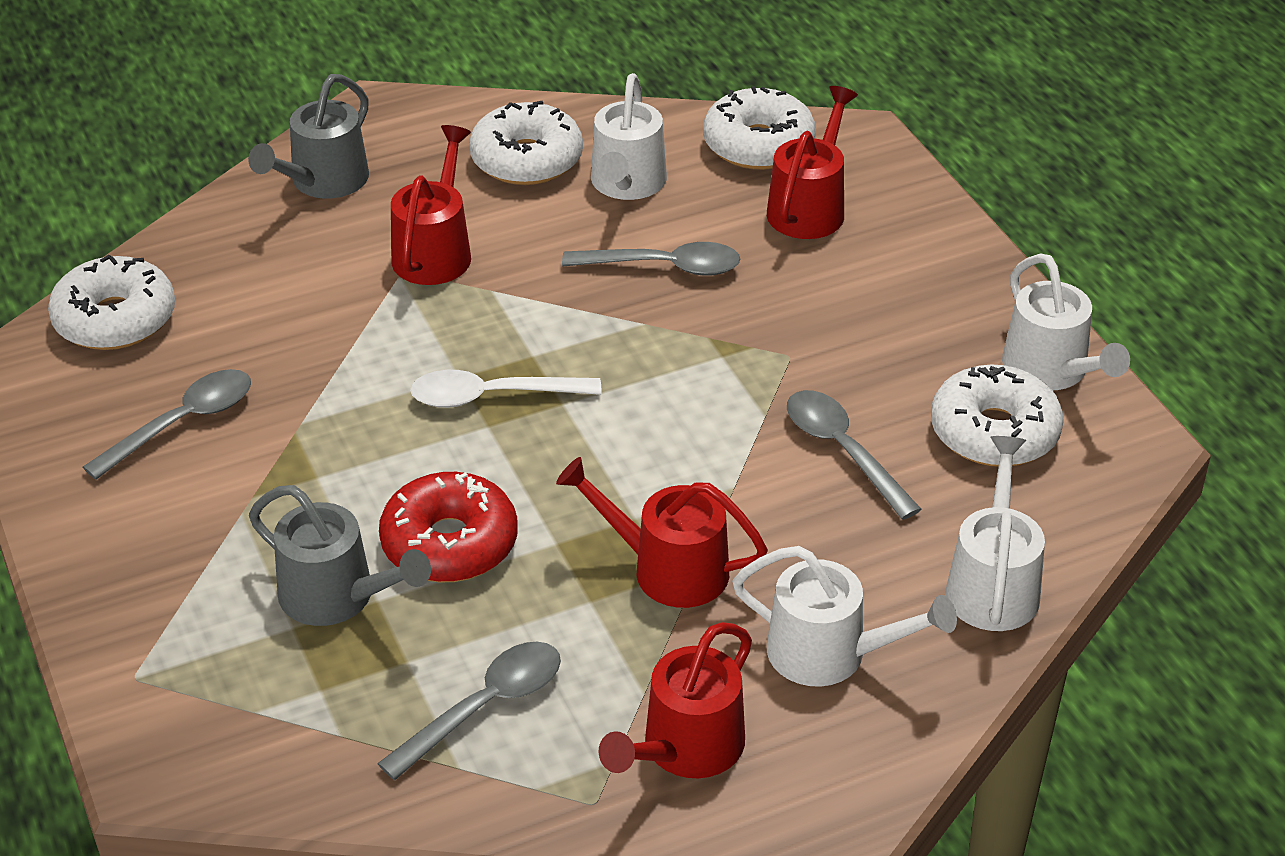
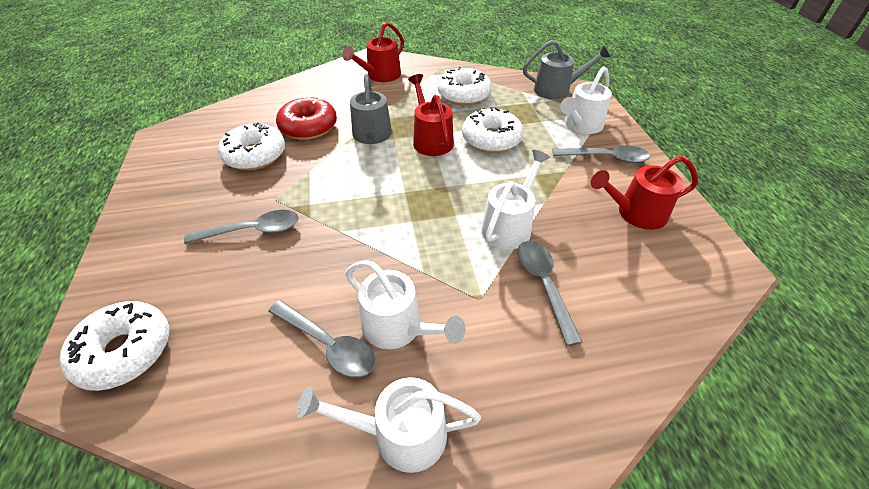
red watering can: 4 -> 3
white spoon: 1 -> 0

